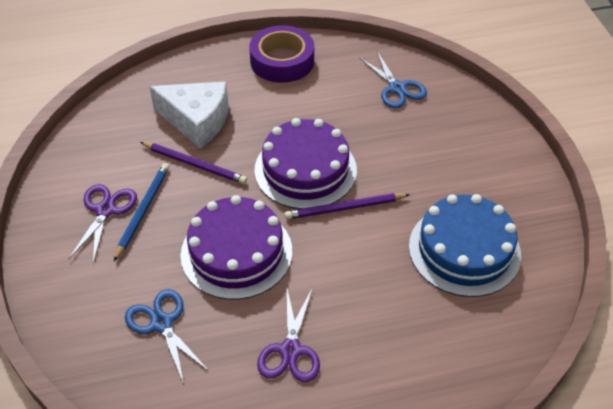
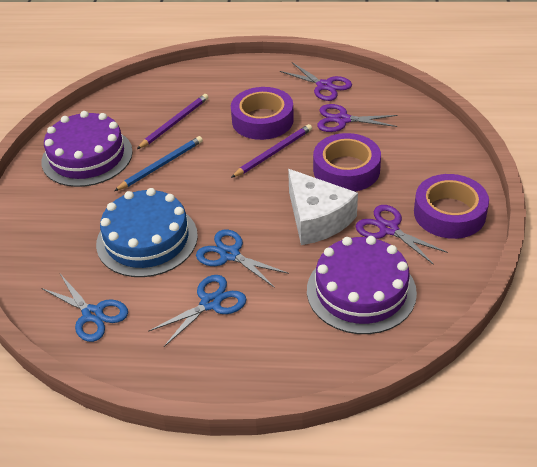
blue scissors: 2 -> 3
purple scissors: 2 -> 3
purple tape: 1 -> 3

